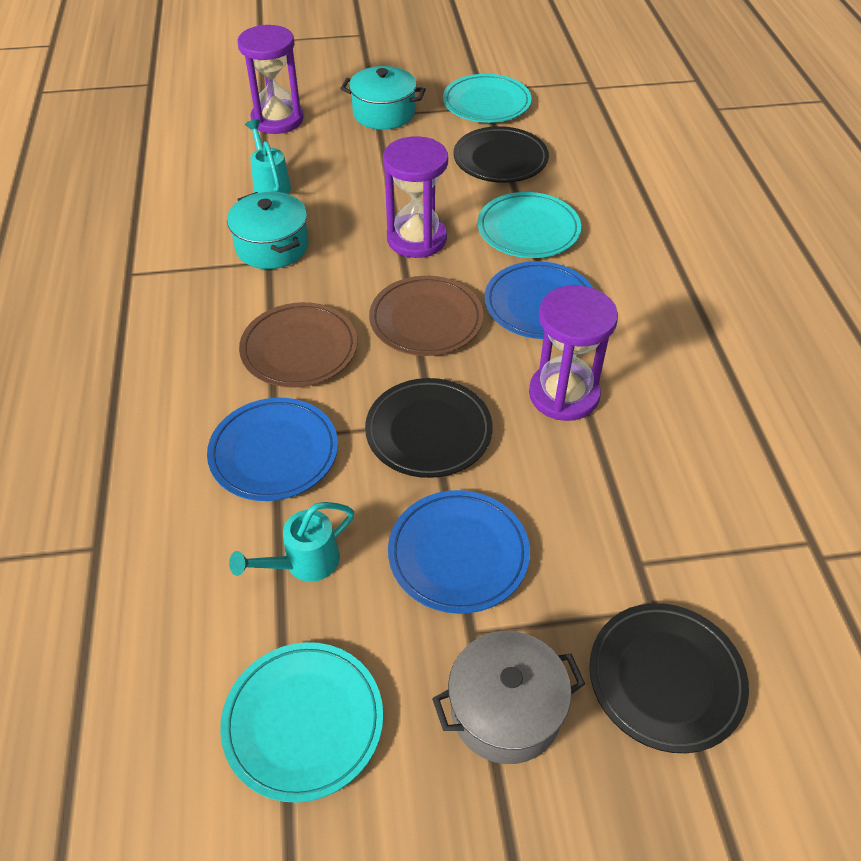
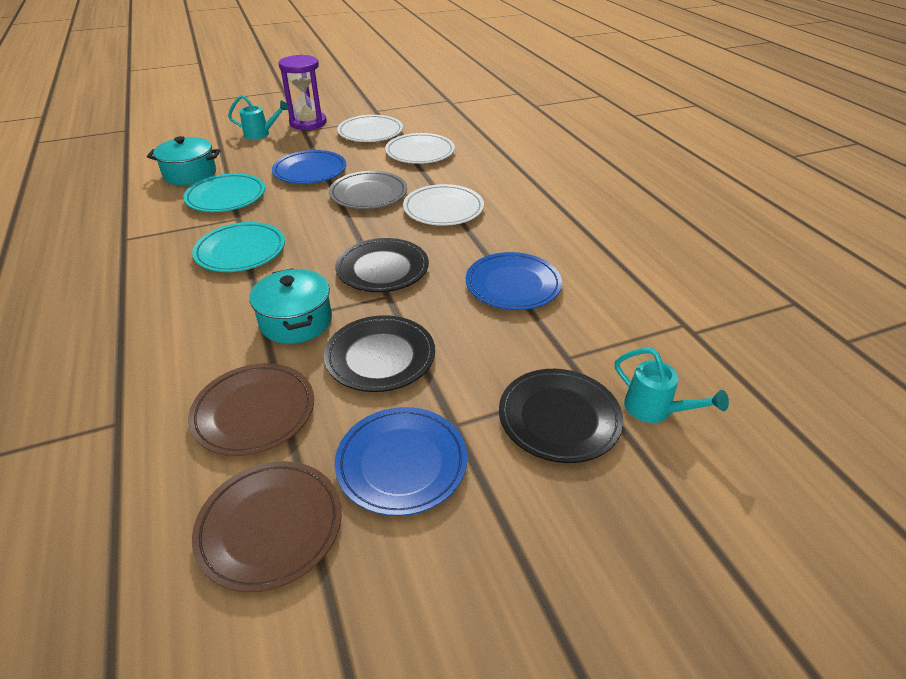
grey plate: 0 -> 1
grey pot: 1 -> 0
purple hourglass: 3 -> 1
turquoise plate: 3 -> 2
white plate: 0 -> 3

